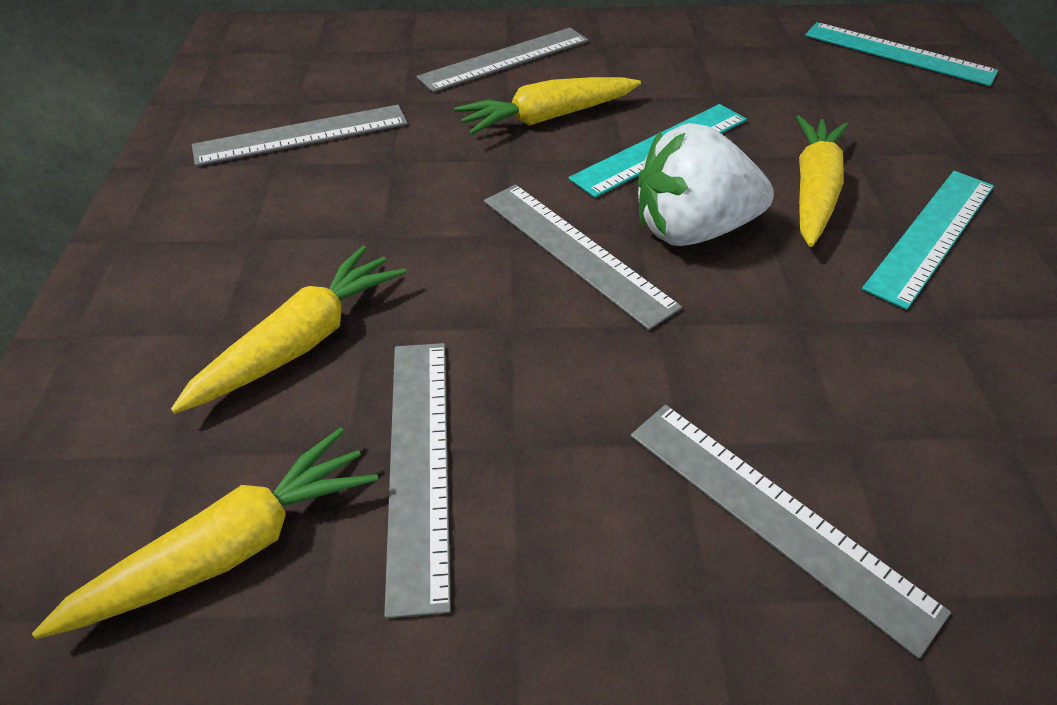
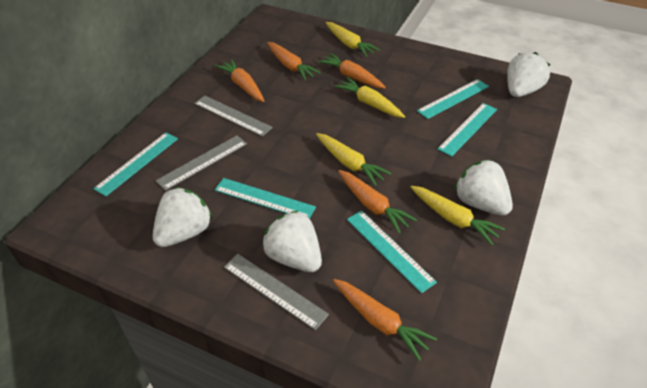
grey ruler: 5 -> 3
orange carrot: 0 -> 5
turquoise ruler: 3 -> 5
white strawberry: 1 -> 4

